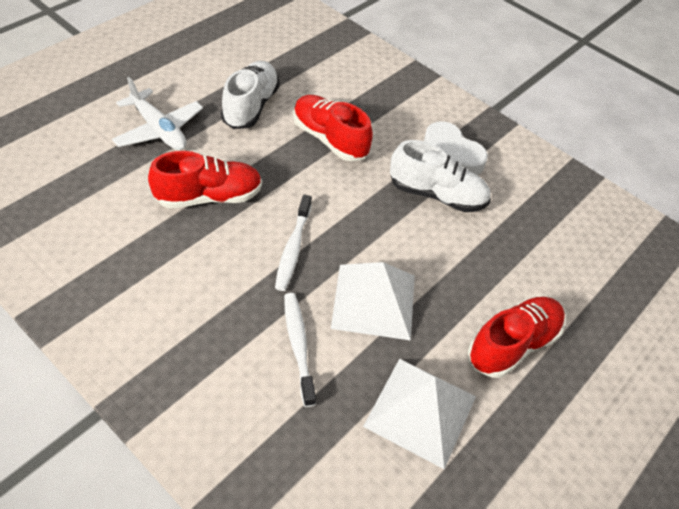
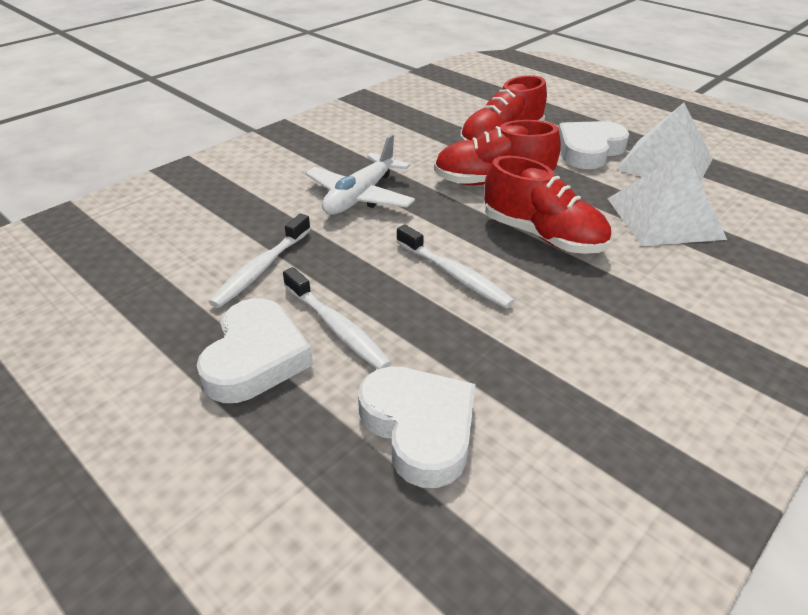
white heart: 1 -> 3
white shoe: 2 -> 0
white toothbrush: 2 -> 3

